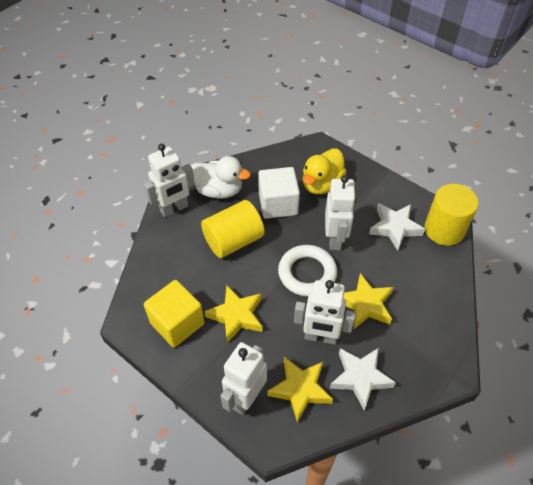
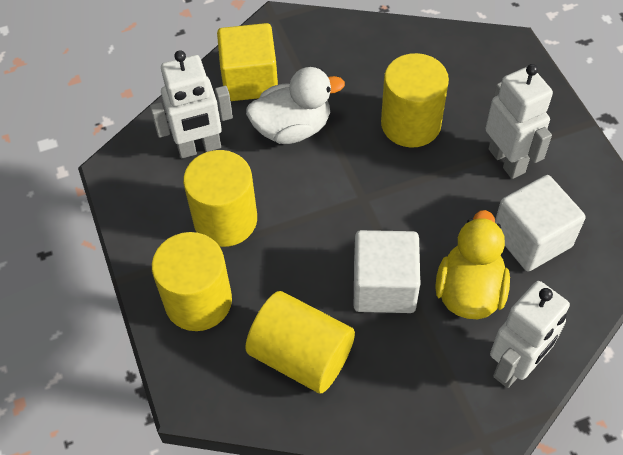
white cube: 1 -> 2
white ring: 1 -> 0
white robot: 4 -> 3
white star: 2 -> 0
yellow cylinder: 2 -> 4
yellow star: 3 -> 0

